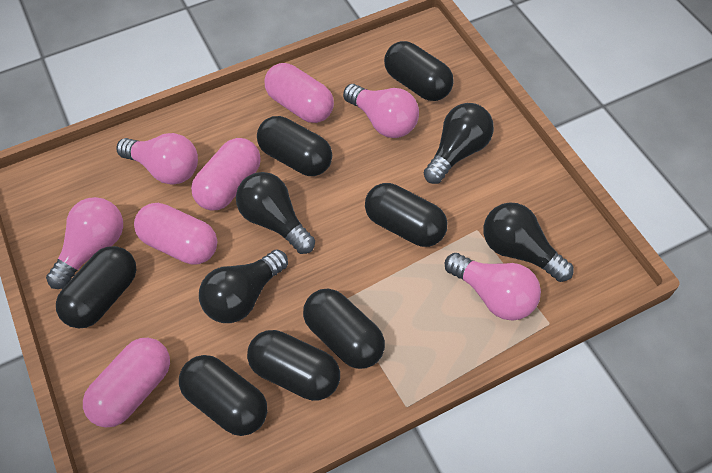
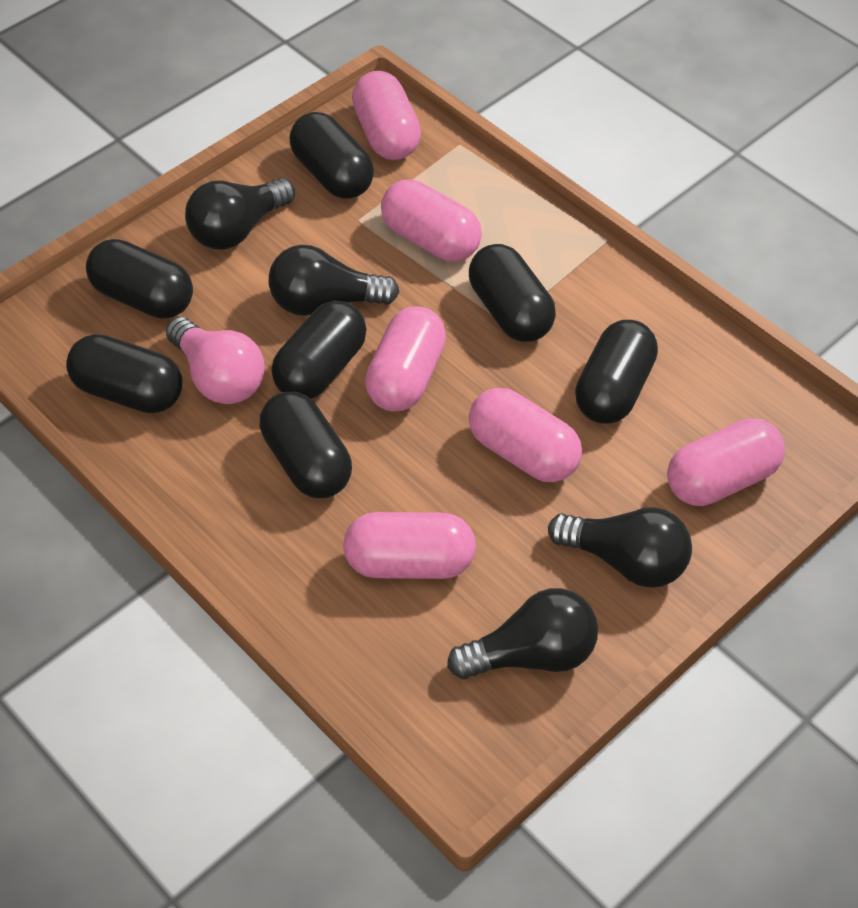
pink capsule: 4 -> 6
pink light bulb: 4 -> 1

